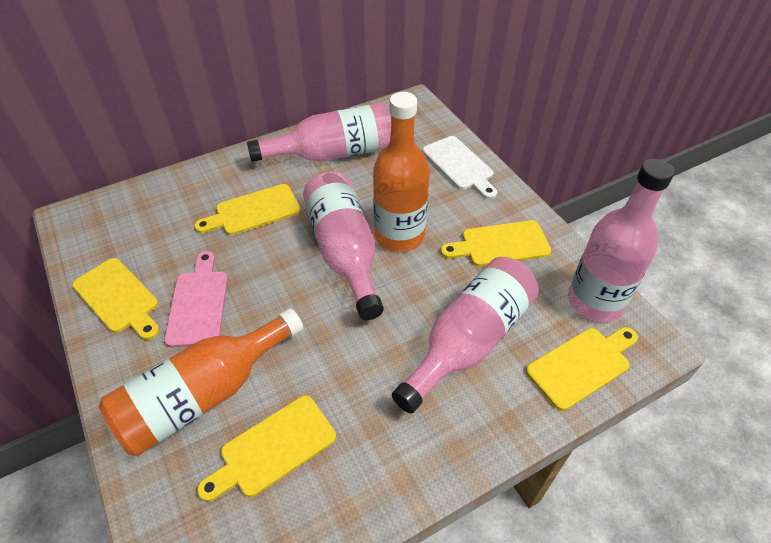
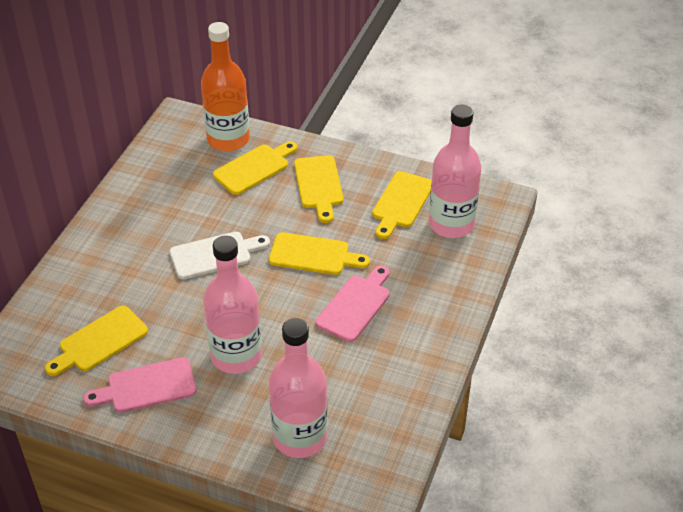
orange bottle: 2 -> 1
pink bottle: 4 -> 3
pink cutting board: 1 -> 2

